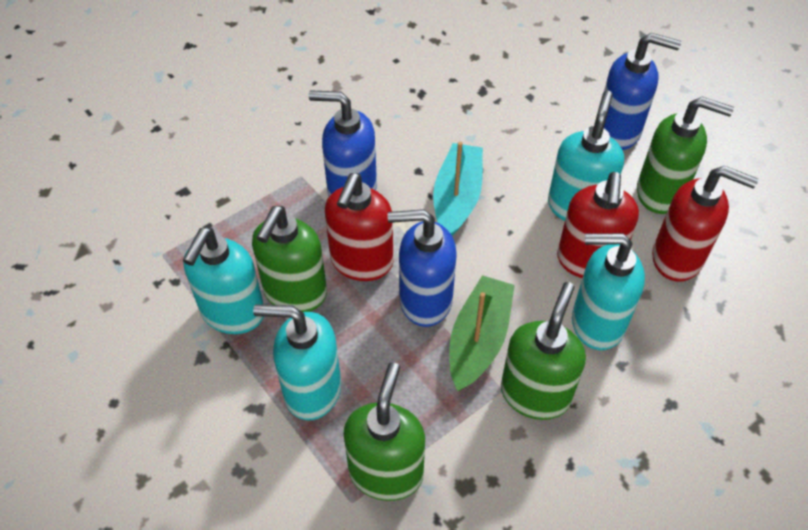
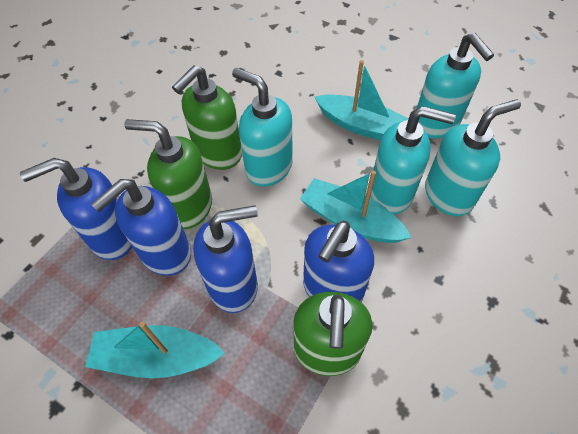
blue soap dispenser: 3 -> 4
green boat: 1 -> 0
green soap dispenser: 4 -> 3
red soap dispenser: 3 -> 0
turquoise boat: 1 -> 3

